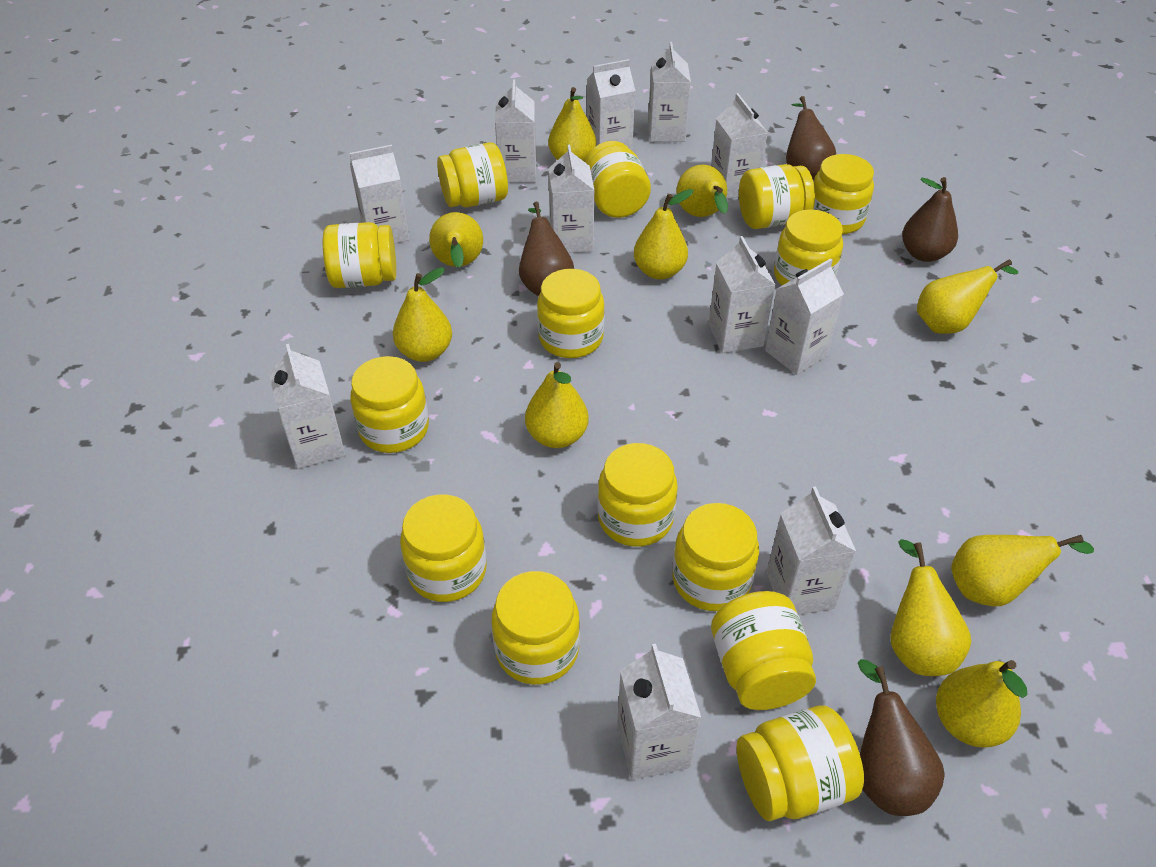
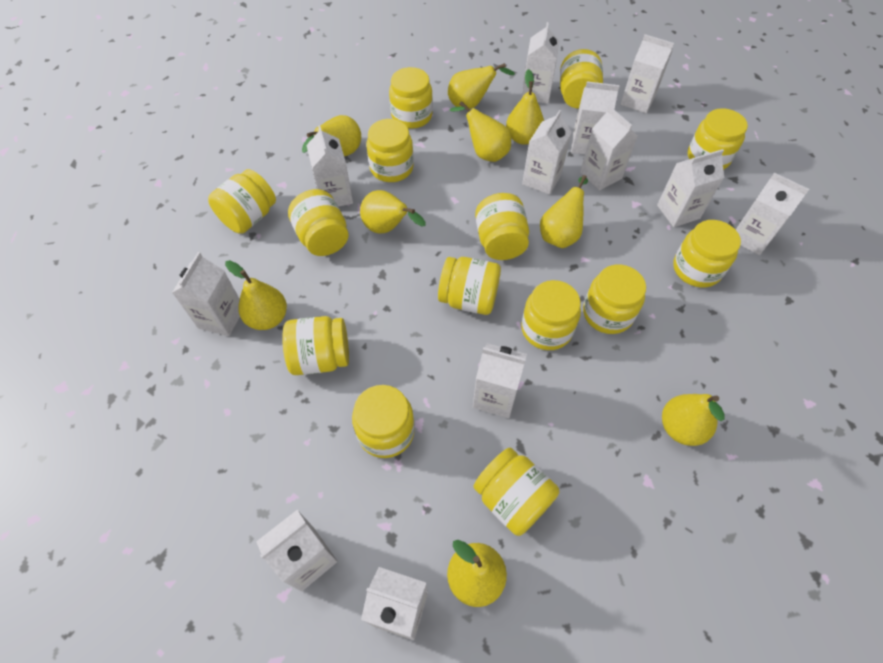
brown pear: 4 -> 0
white carton: 11 -> 12
yellow pear: 10 -> 9

